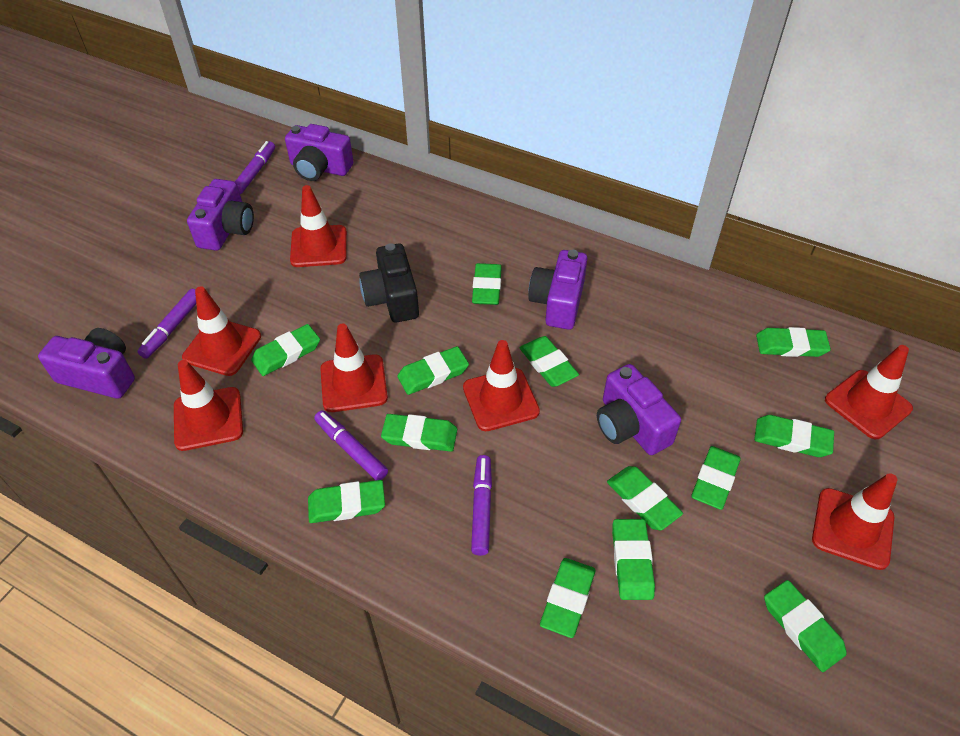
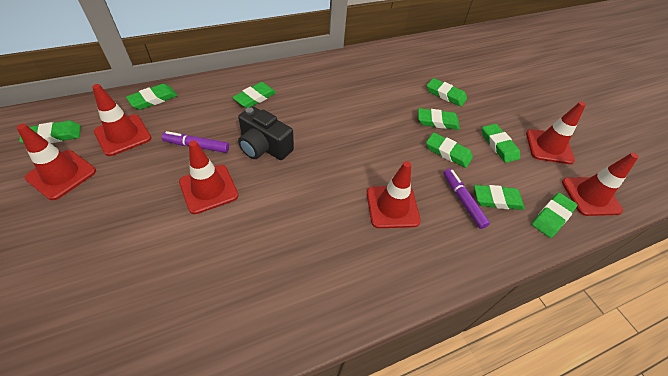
green eraser: 13 -> 9
purple camera: 5 -> 0
purple marker: 4 -> 2
red traffic cone: 7 -> 6

